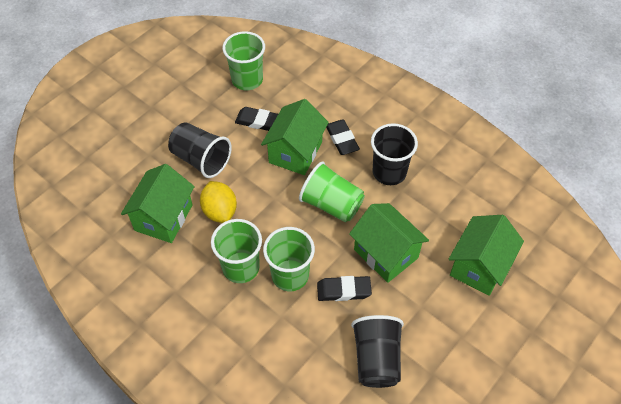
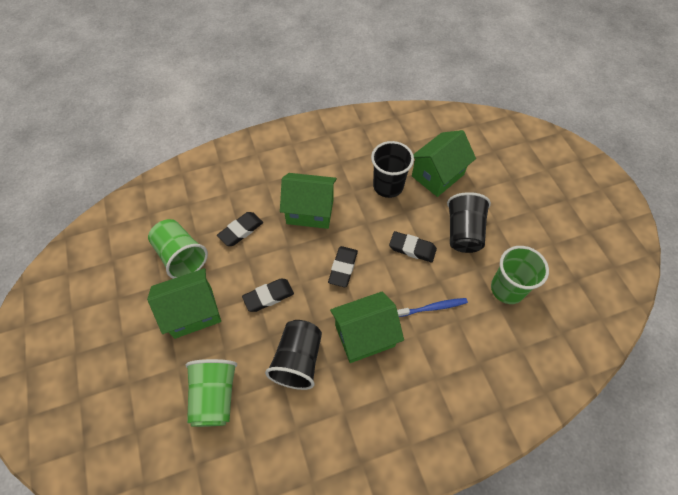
black eraser: 3 -> 4
blue toothbrush: 0 -> 1
green cup: 4 -> 3
yellow lemon: 1 -> 0

